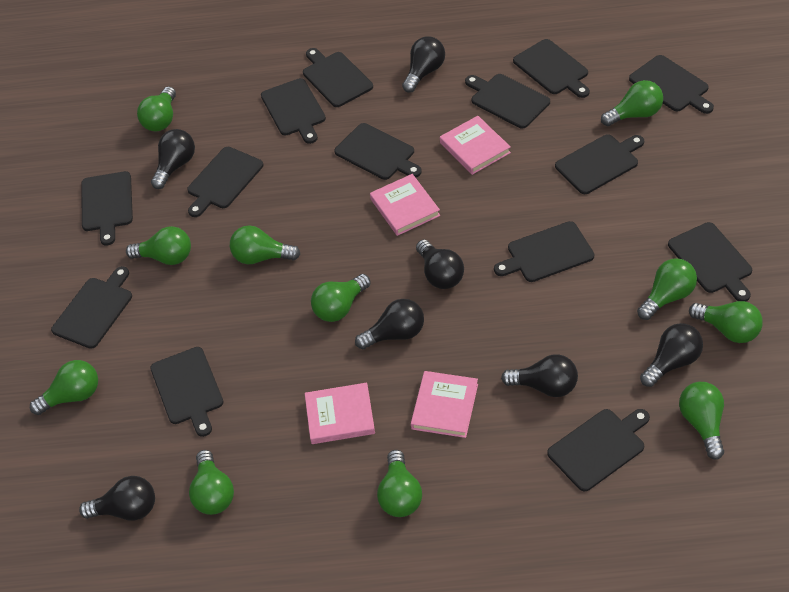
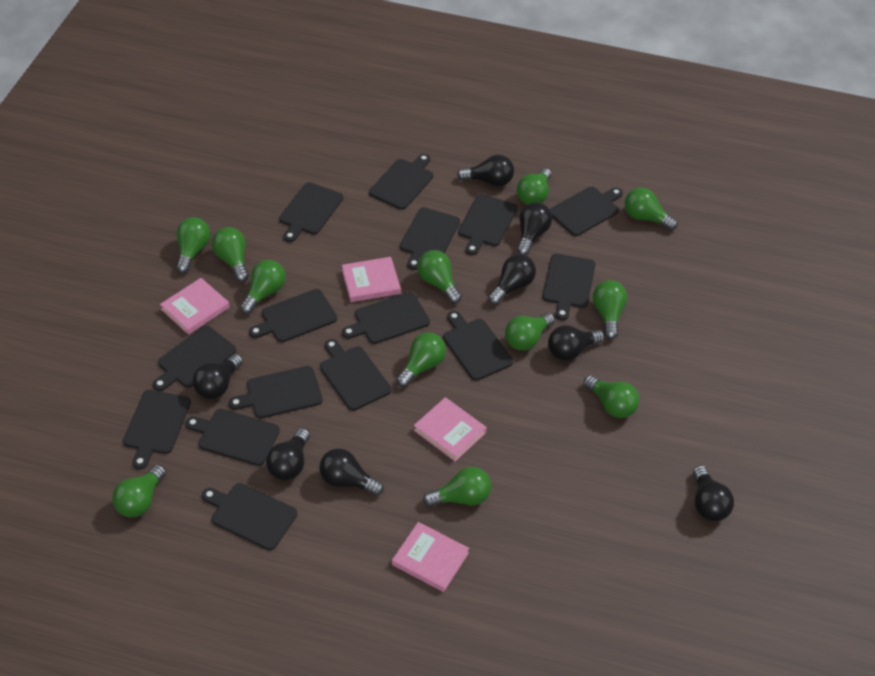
black cutting board: 14 -> 15
black light bulb: 7 -> 8
green light bulb: 11 -> 12

